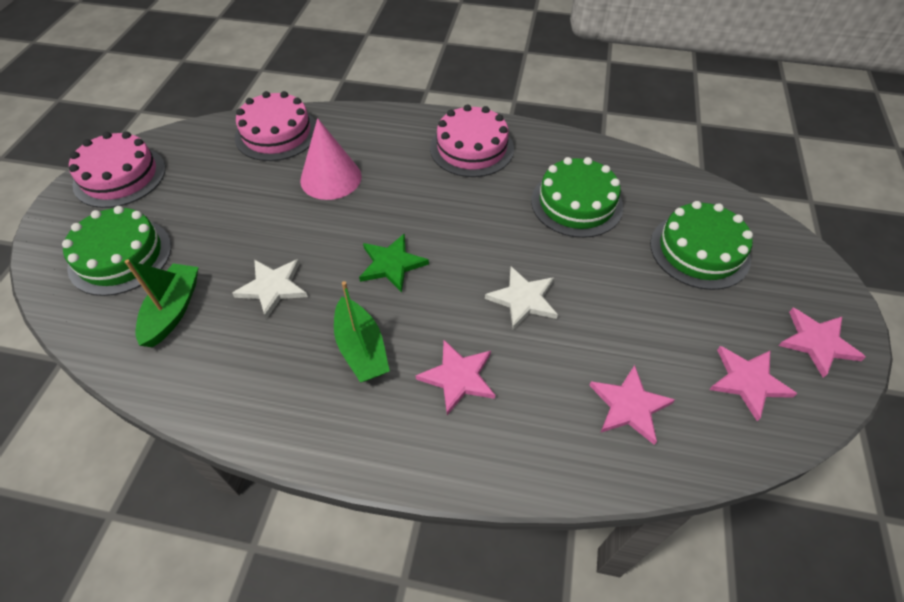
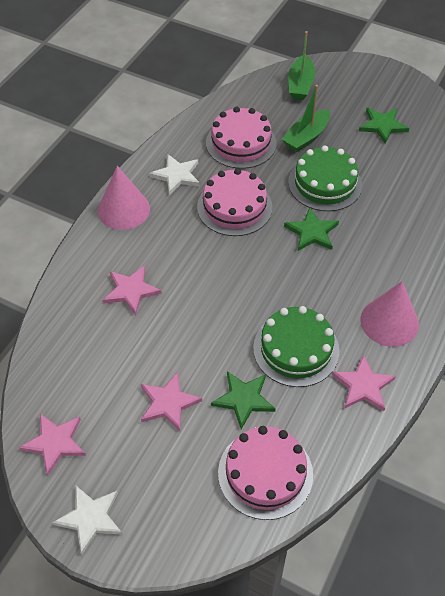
green cake: 3 -> 2
green star: 1 -> 3
pink cone: 1 -> 2

